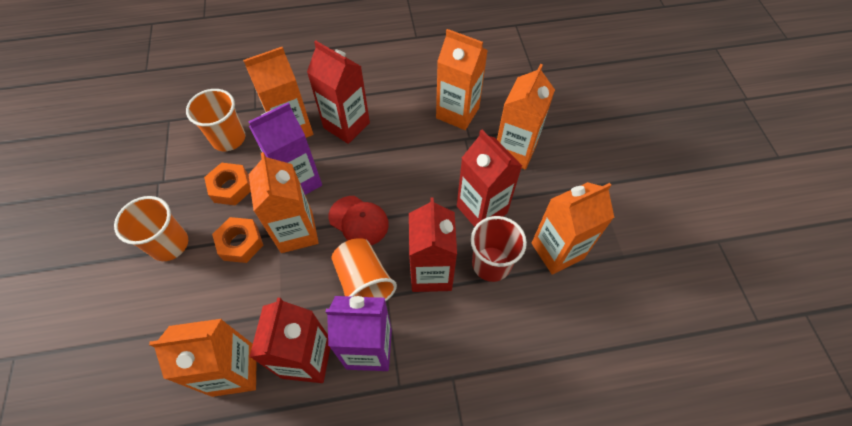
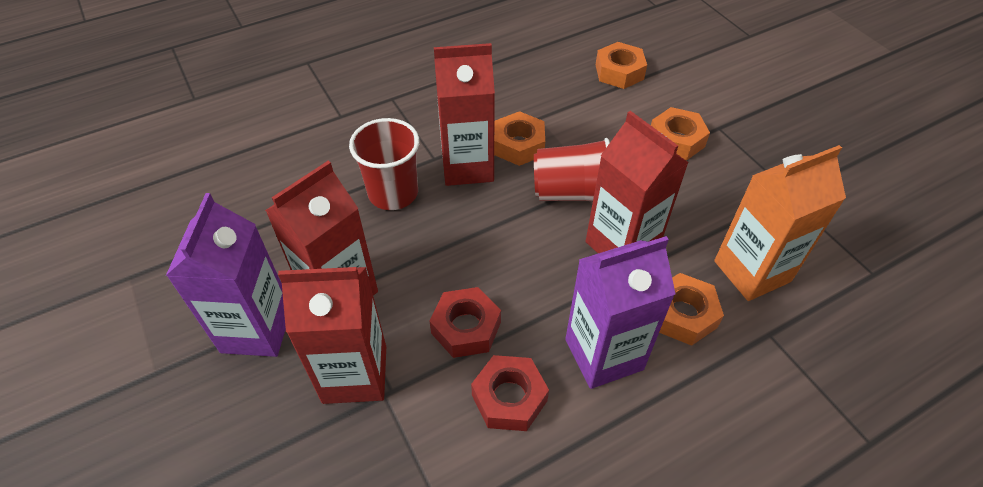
orange carton: 6 -> 1
orange cup: 3 -> 0
orange nut: 2 -> 4
red cap: 1 -> 0
red cup: 1 -> 2
red nut: 0 -> 2

